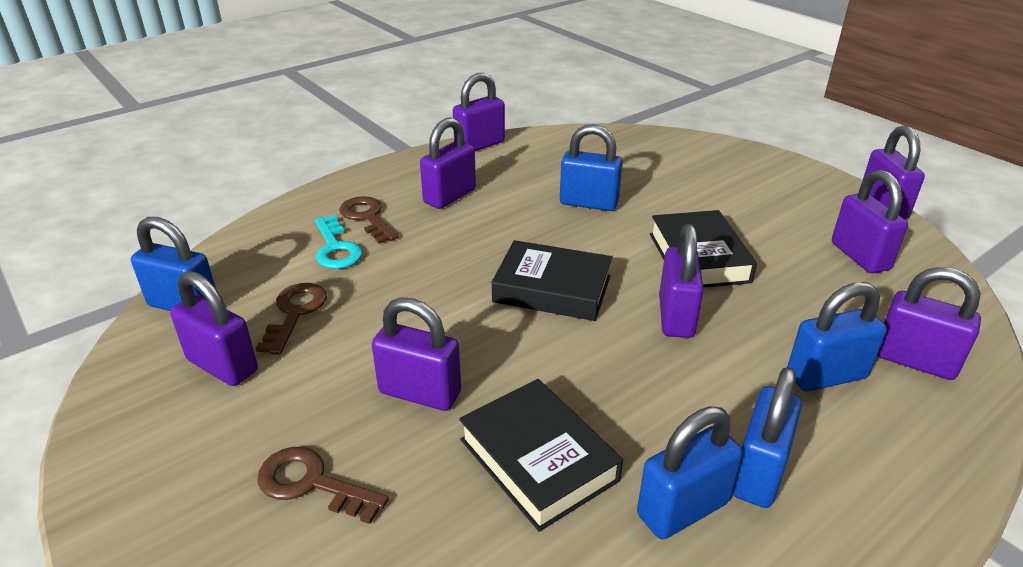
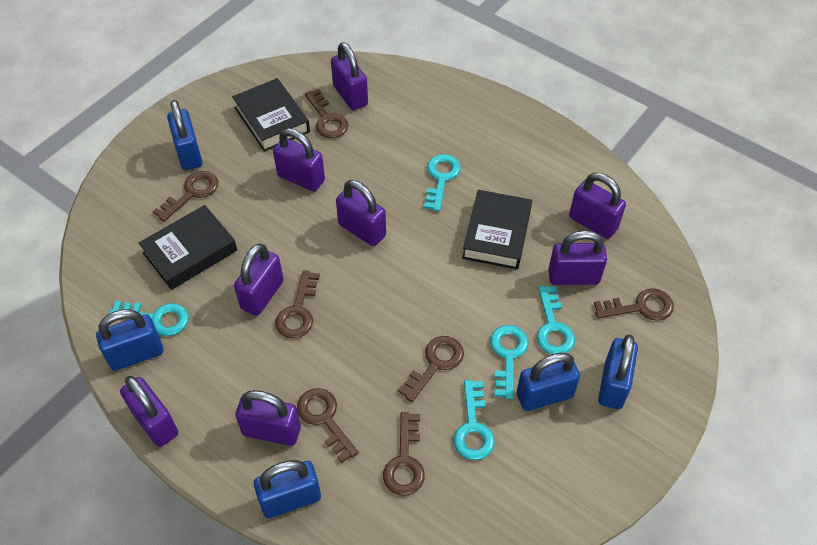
brown key: 3 -> 7
turquoise key: 1 -> 5

